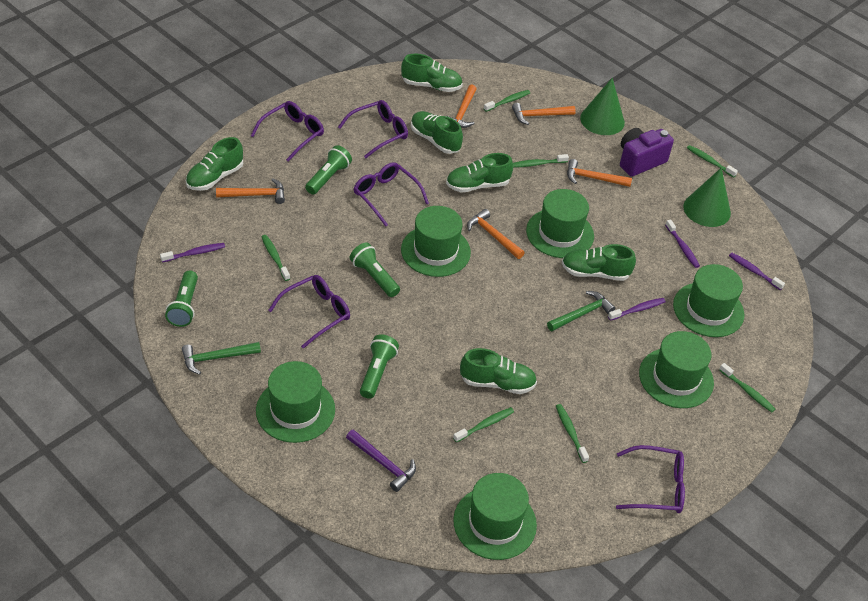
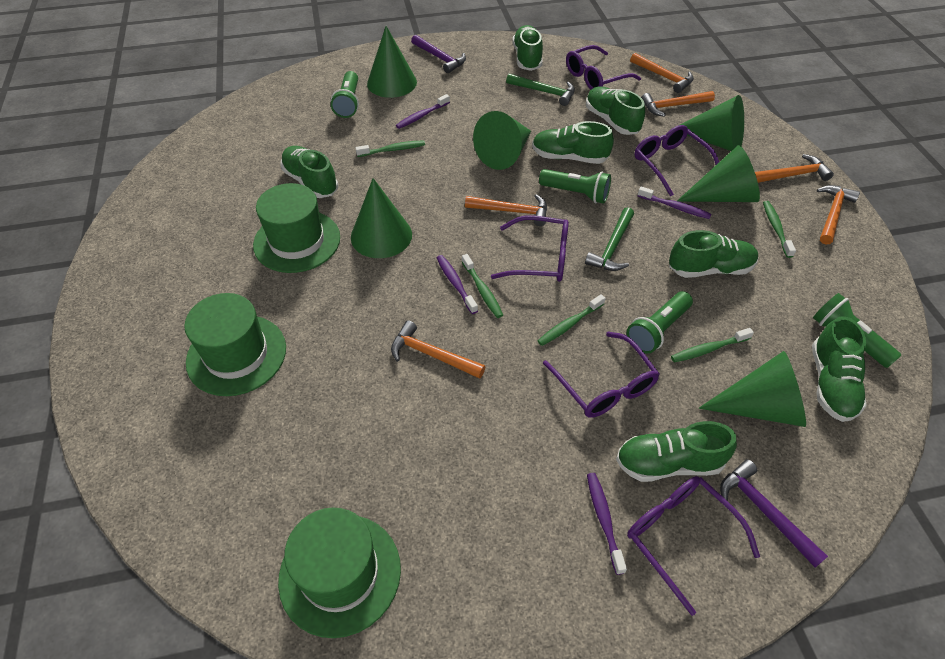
green cone: 2 -> 6
green hat: 6 -> 3
green shoe: 6 -> 7
green toothbrush: 7 -> 5
orange hammer: 5 -> 6
purple camera: 1 -> 0
purple hammer: 1 -> 2

